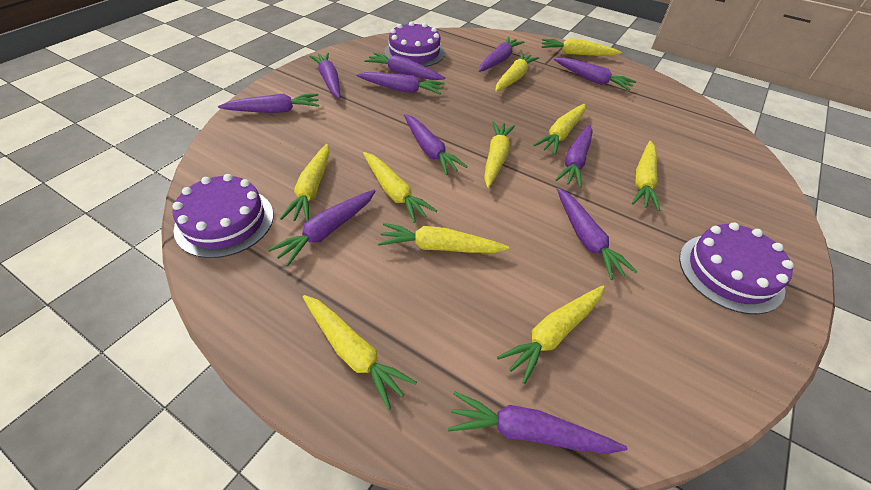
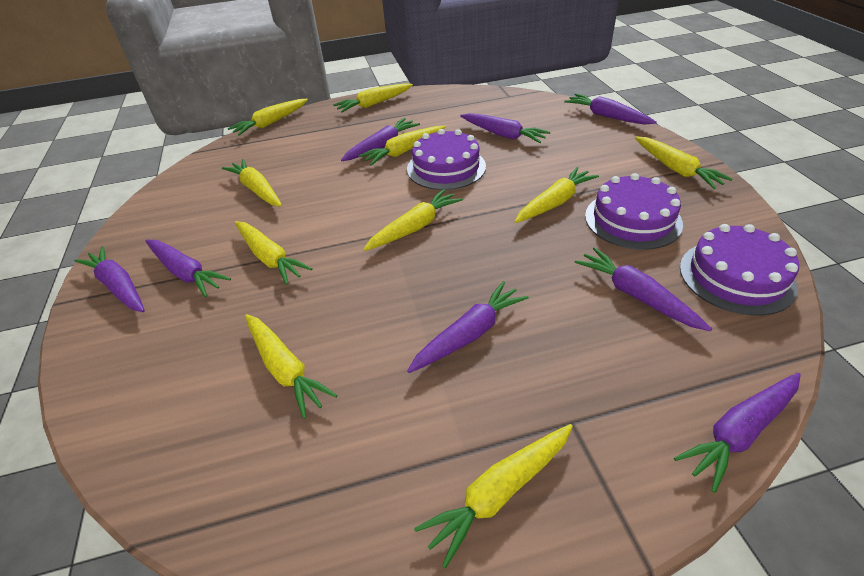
purple carrot: 11 -> 8

